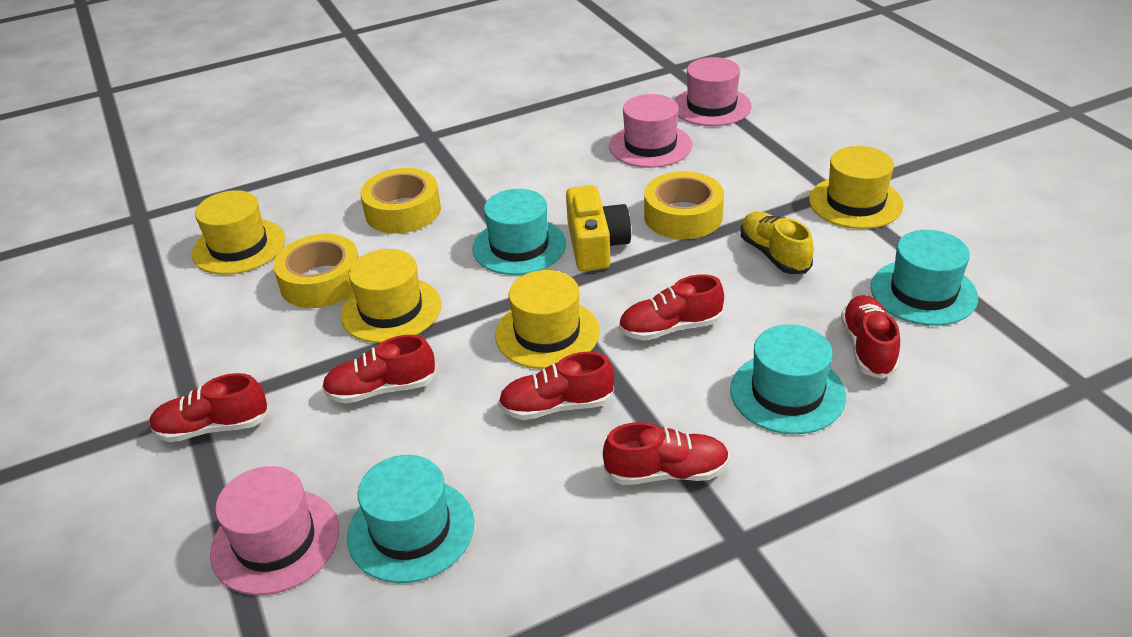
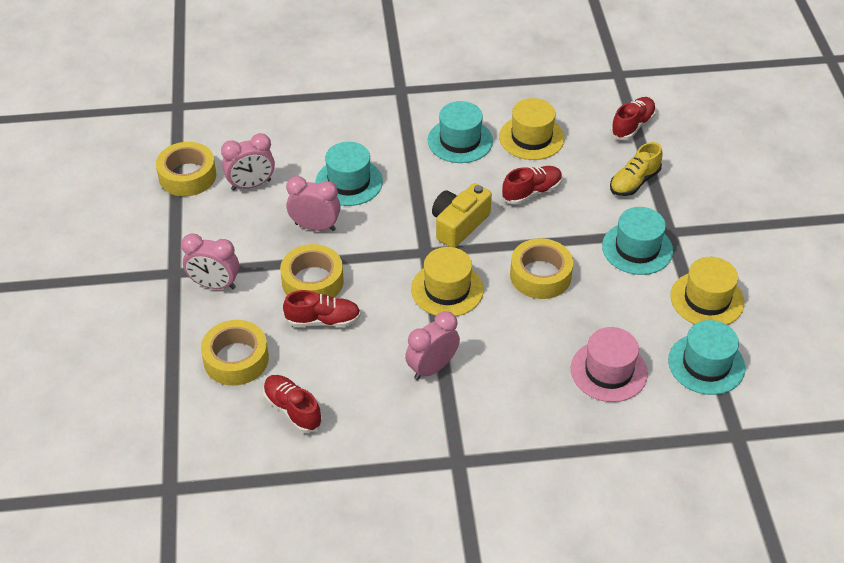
pink clock: 0 -> 4
pink hat: 3 -> 1
red shoe: 6 -> 4
yellow hat: 4 -> 3
yellow tape: 3 -> 4

